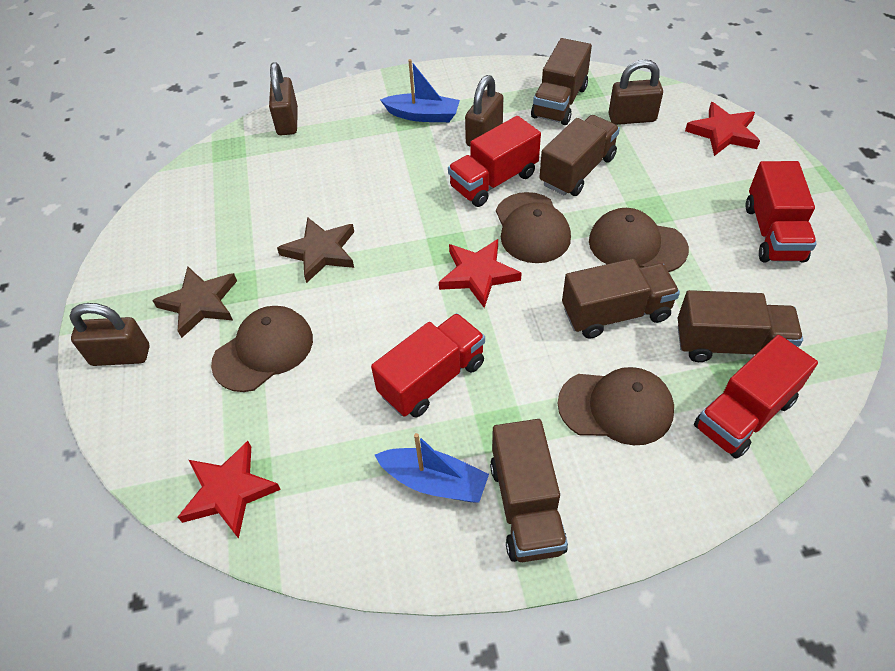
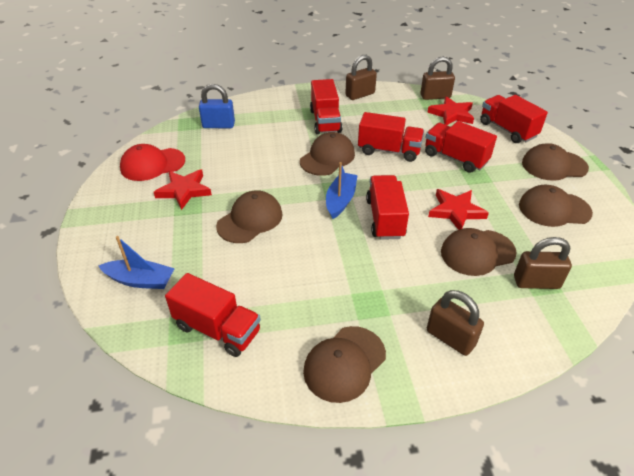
blue padlock: 0 -> 1
brown cap: 4 -> 6
brown star: 2 -> 0
brown truck: 5 -> 0
red cap: 0 -> 1
red truck: 4 -> 6

